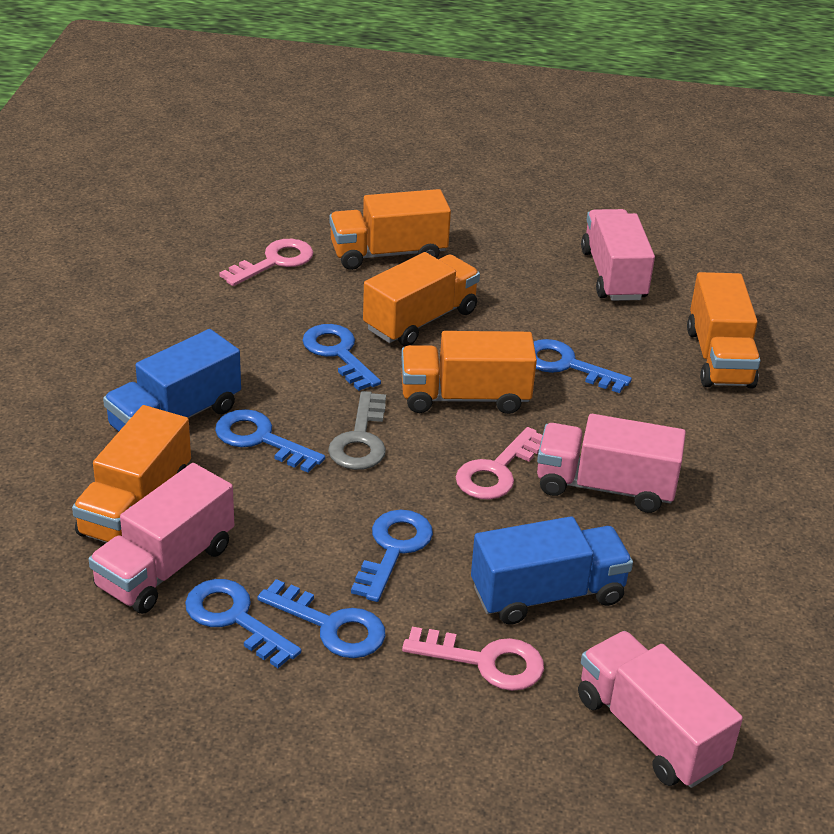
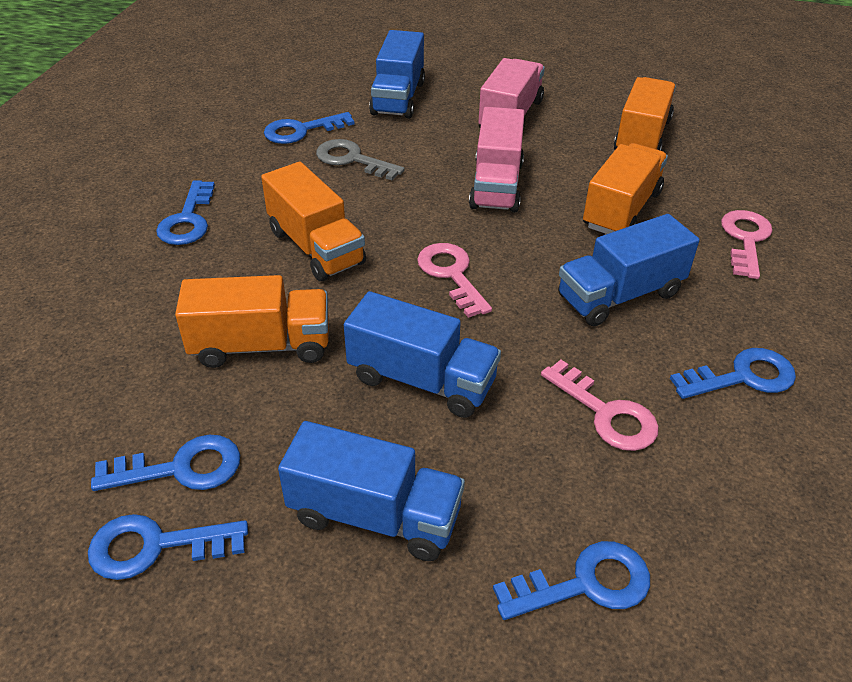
blue truck: 2 -> 4
orange truck: 5 -> 4
pink truck: 4 -> 2

